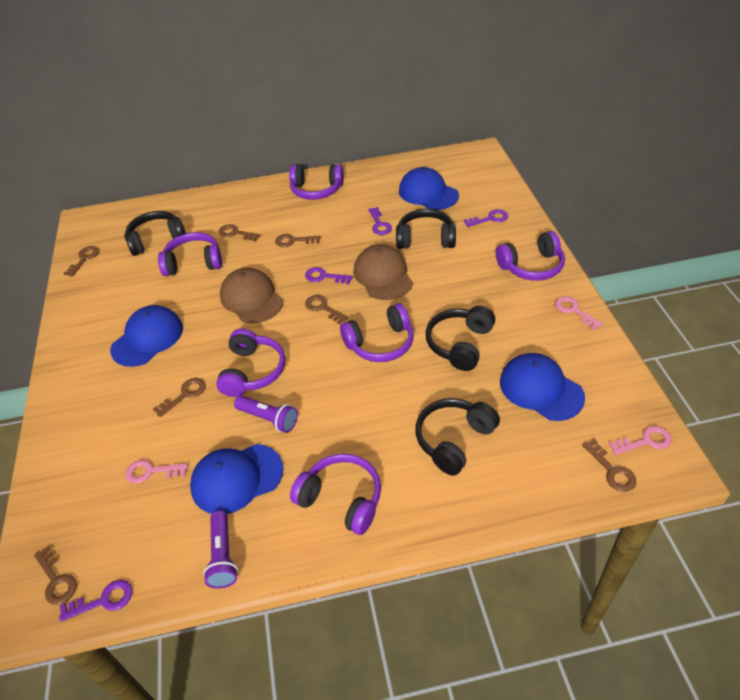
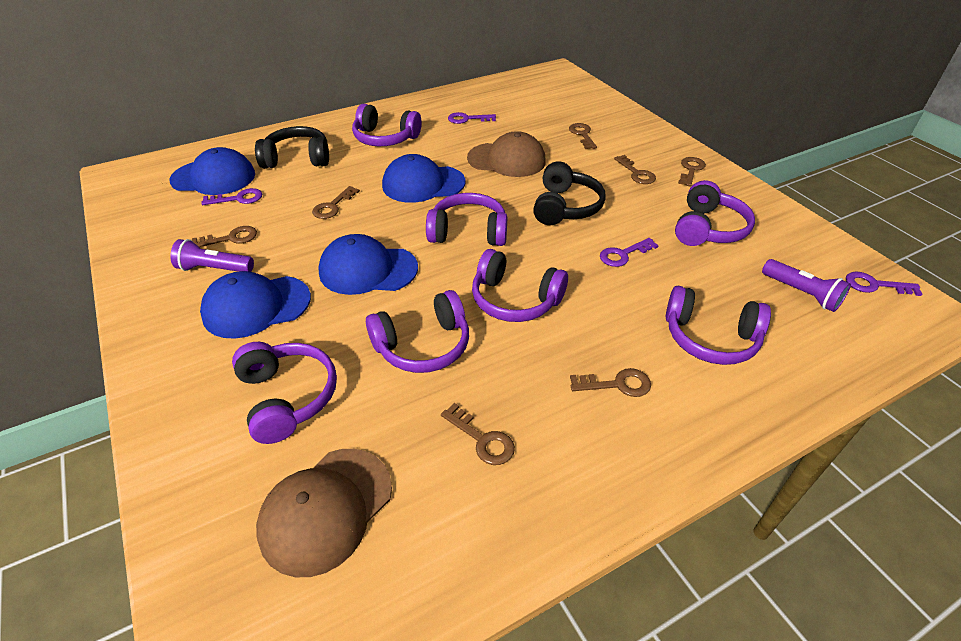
black headphones: 4 -> 2
pink key: 3 -> 0
purple headphones: 6 -> 7

